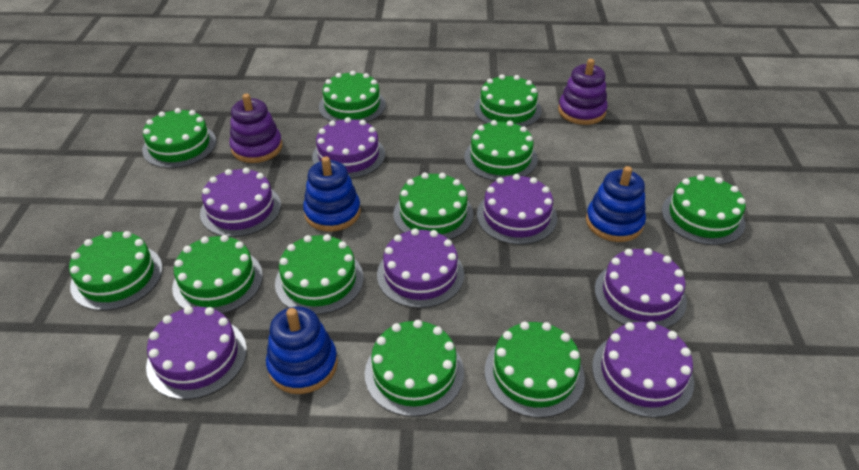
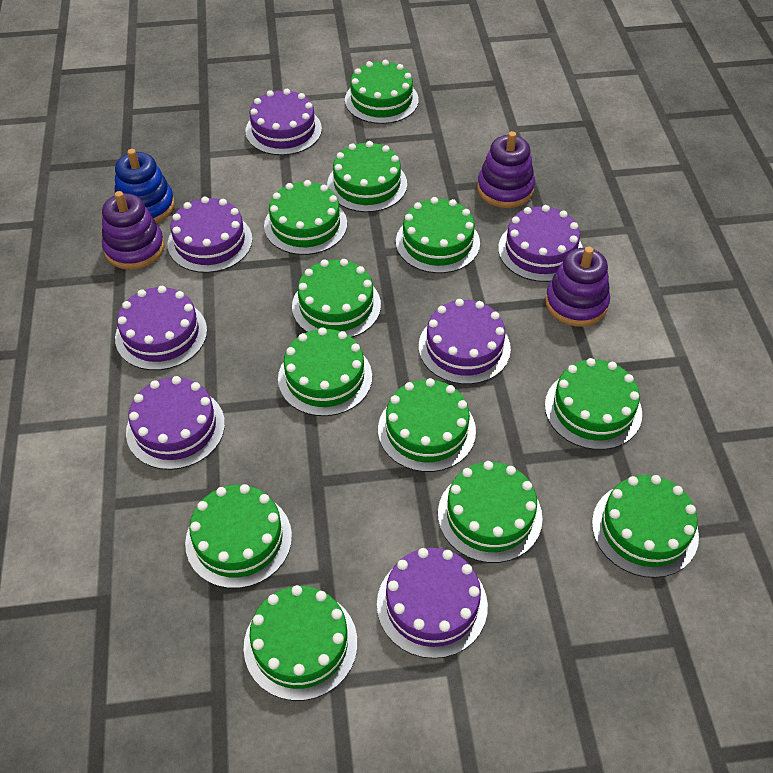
blue stacking toy: 3 -> 1
green cake: 11 -> 12
purple stacking toy: 2 -> 3

